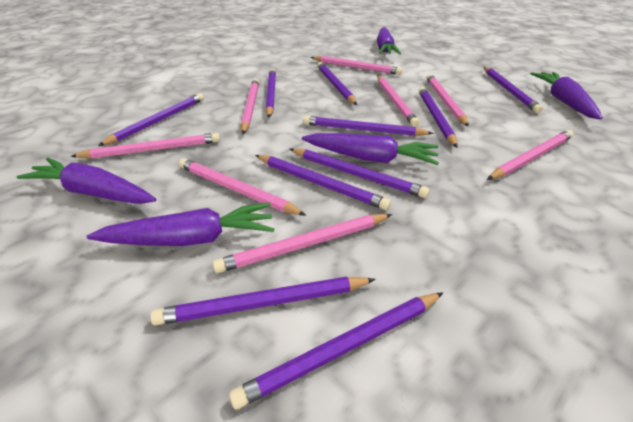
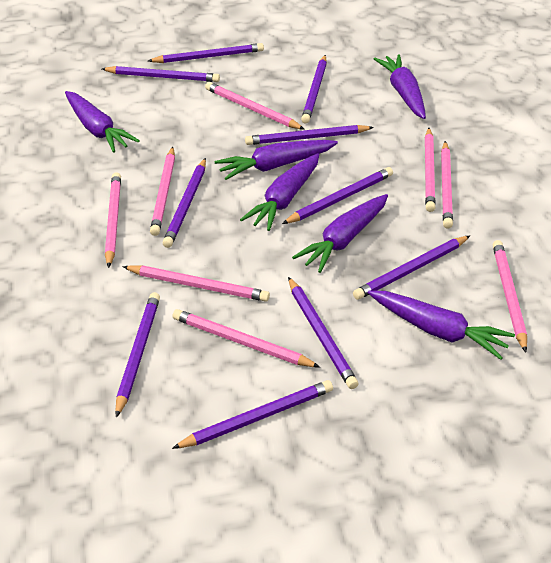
purple carrot: 5 -> 6

